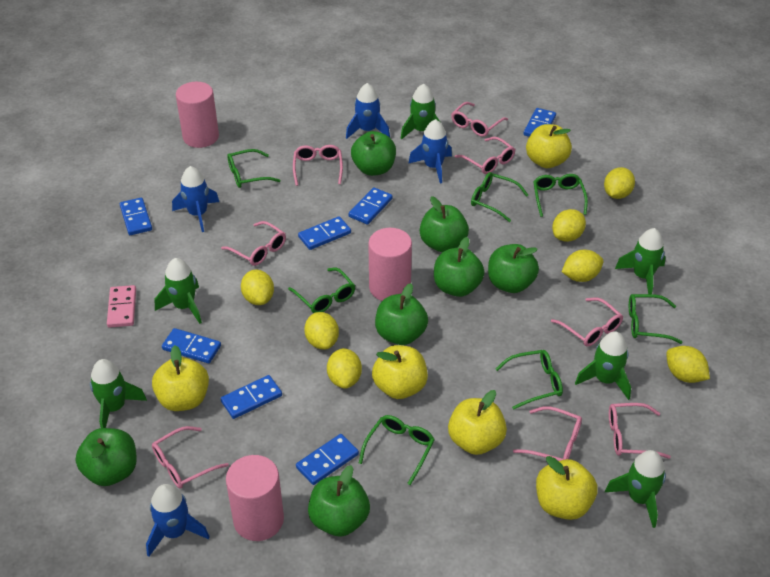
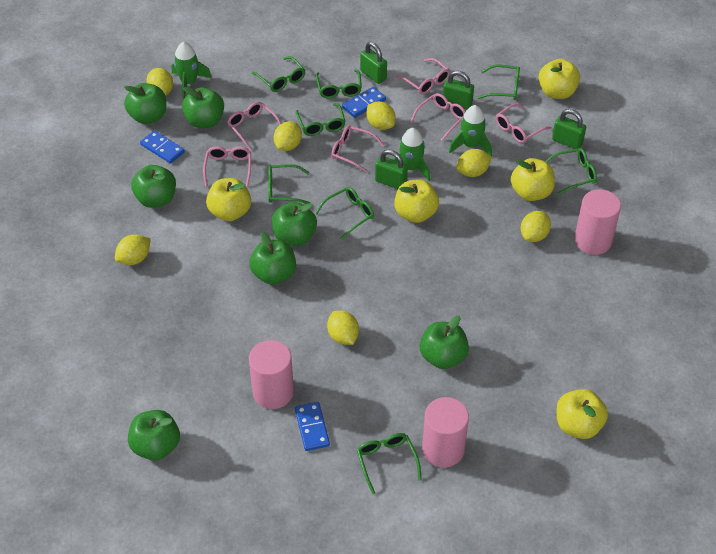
blue domino: 7 -> 3
blue rocket: 4 -> 0
green glasses: 7 -> 8
green padlock: 0 -> 4
green rocket: 6 -> 3
pink domino: 1 -> 0
pink glasses: 8 -> 6

